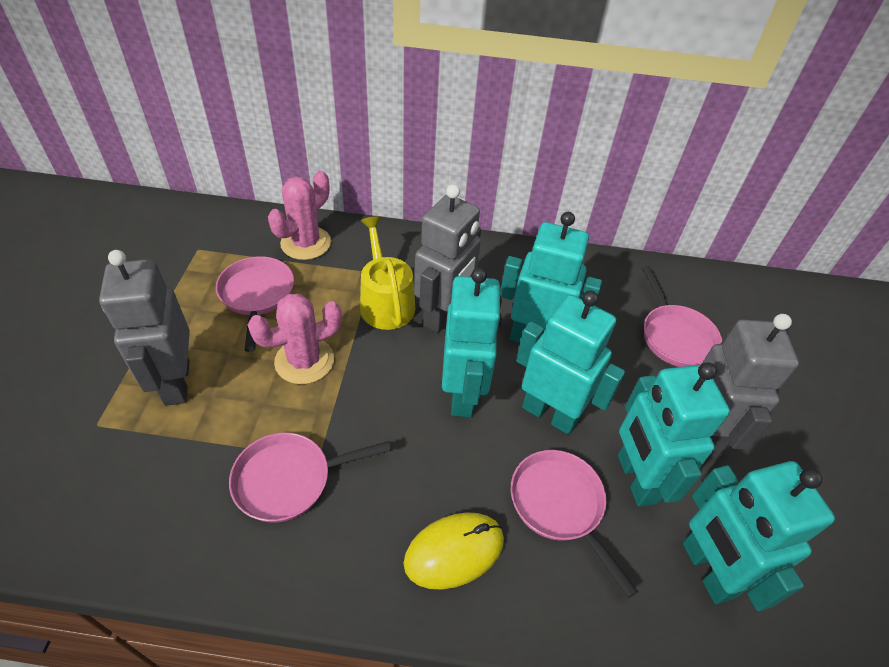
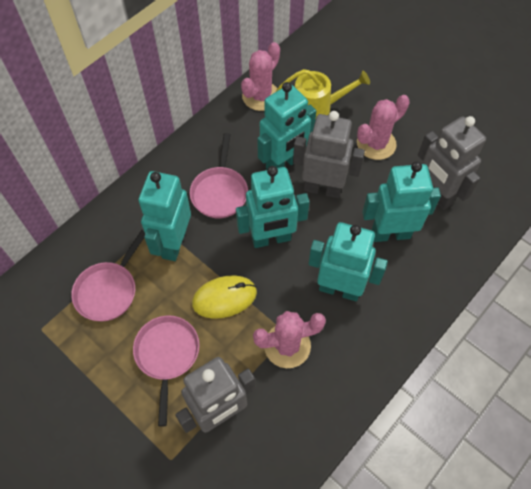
pink cactus: 2 -> 3
pink pan: 4 -> 3

